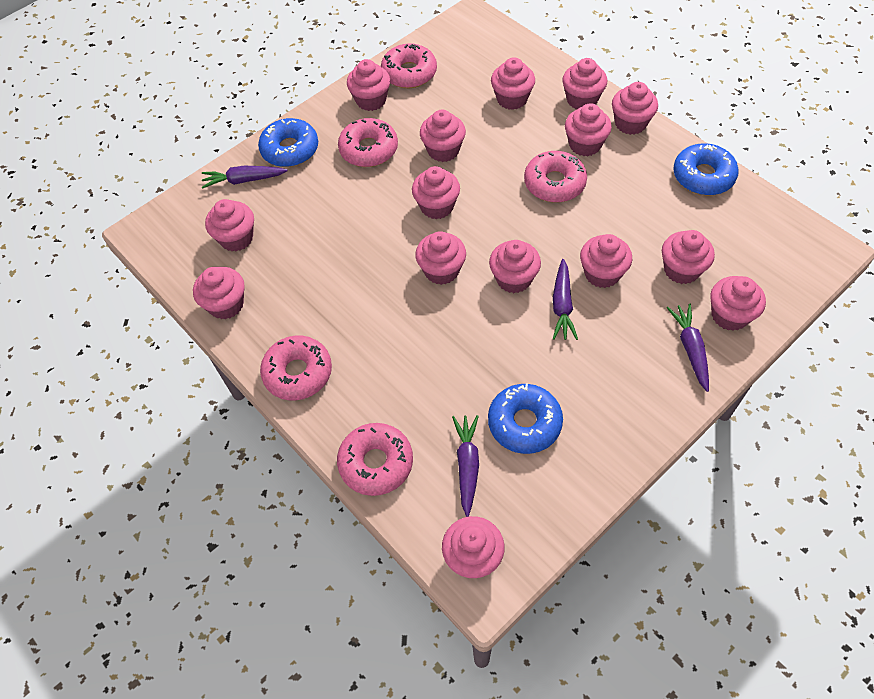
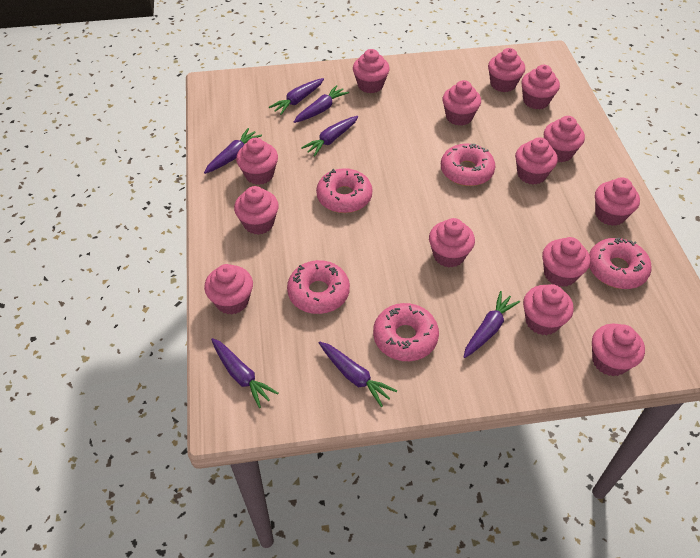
blue donut: 3 -> 0
pink cupcake: 15 -> 14
purple carrot: 4 -> 7

